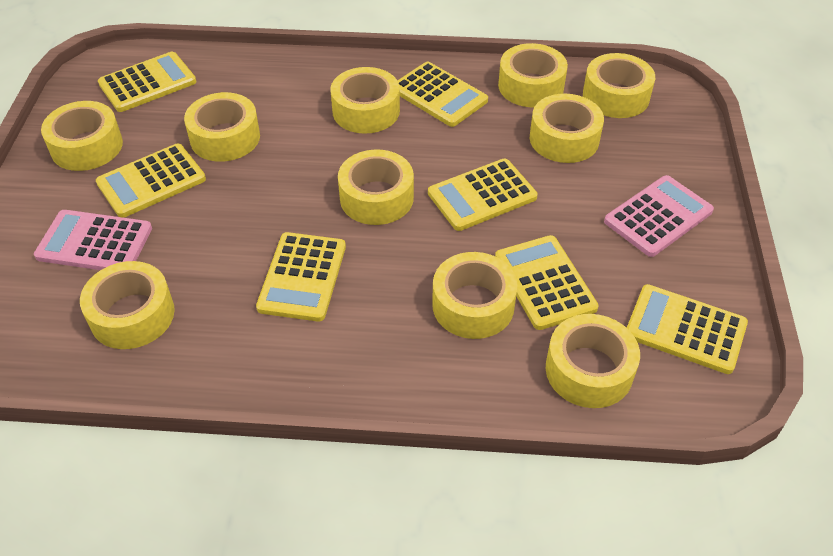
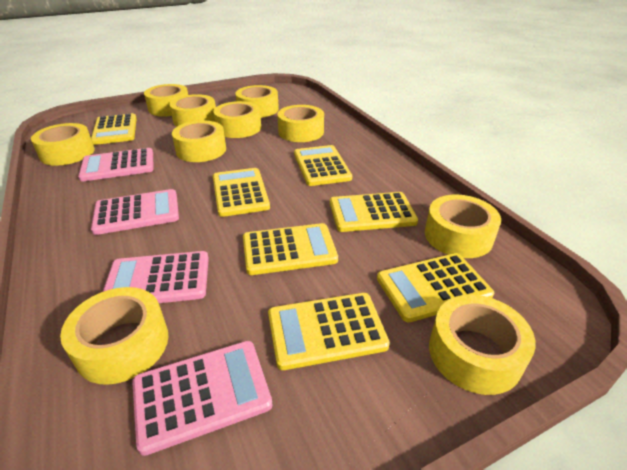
pink calculator: 2 -> 4

